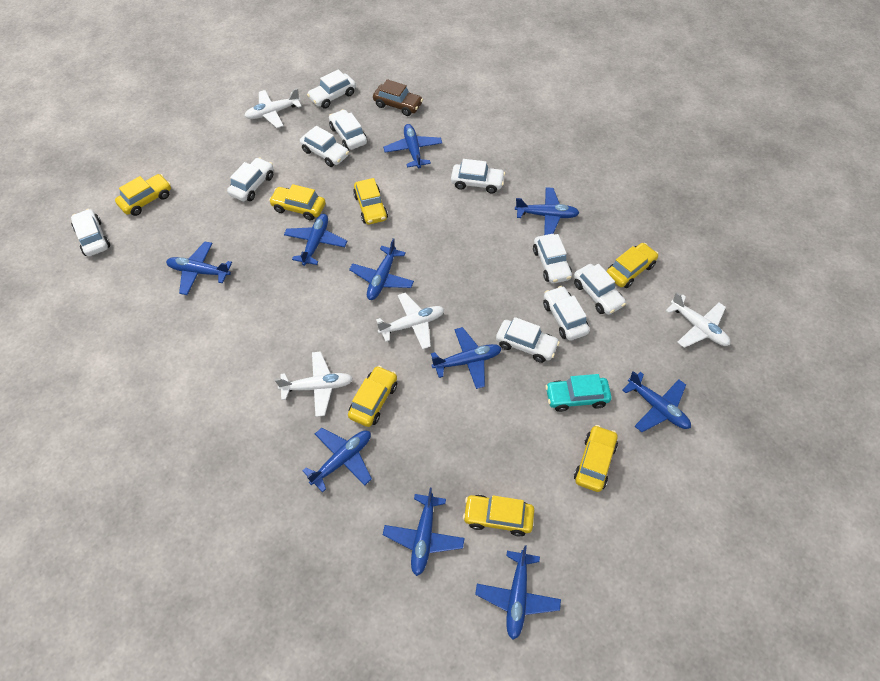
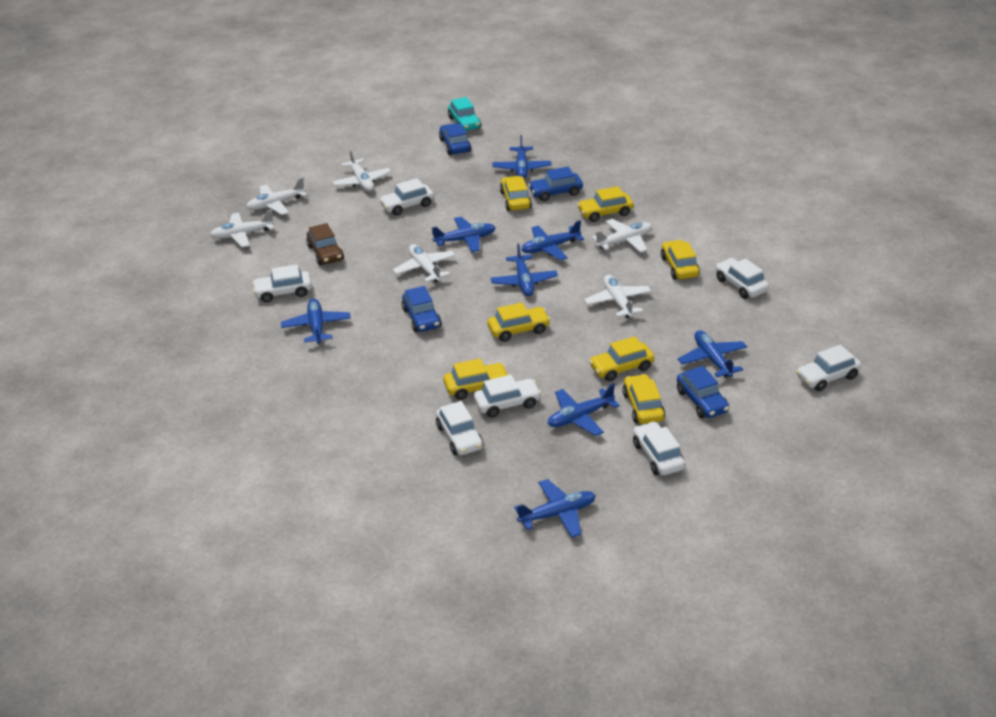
blue car: 0 -> 4
blue plane: 10 -> 8
white car: 10 -> 7
white plane: 4 -> 6

